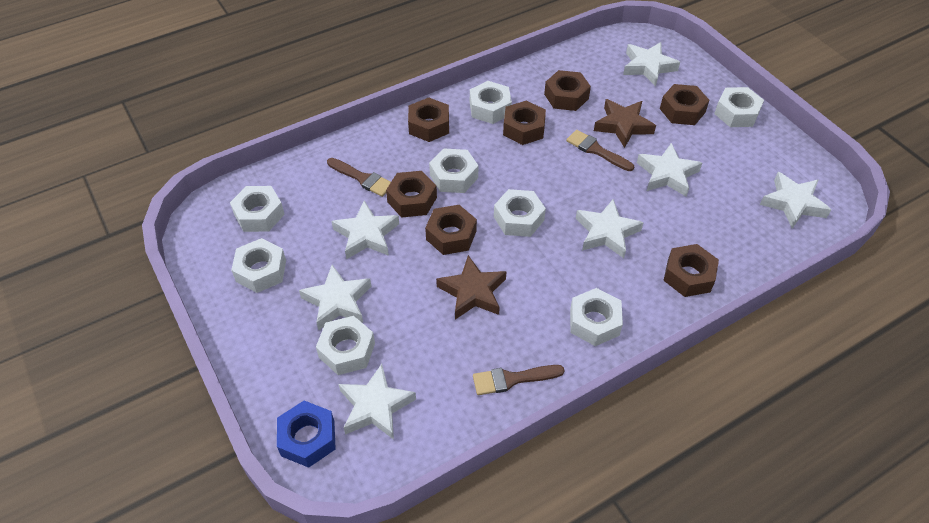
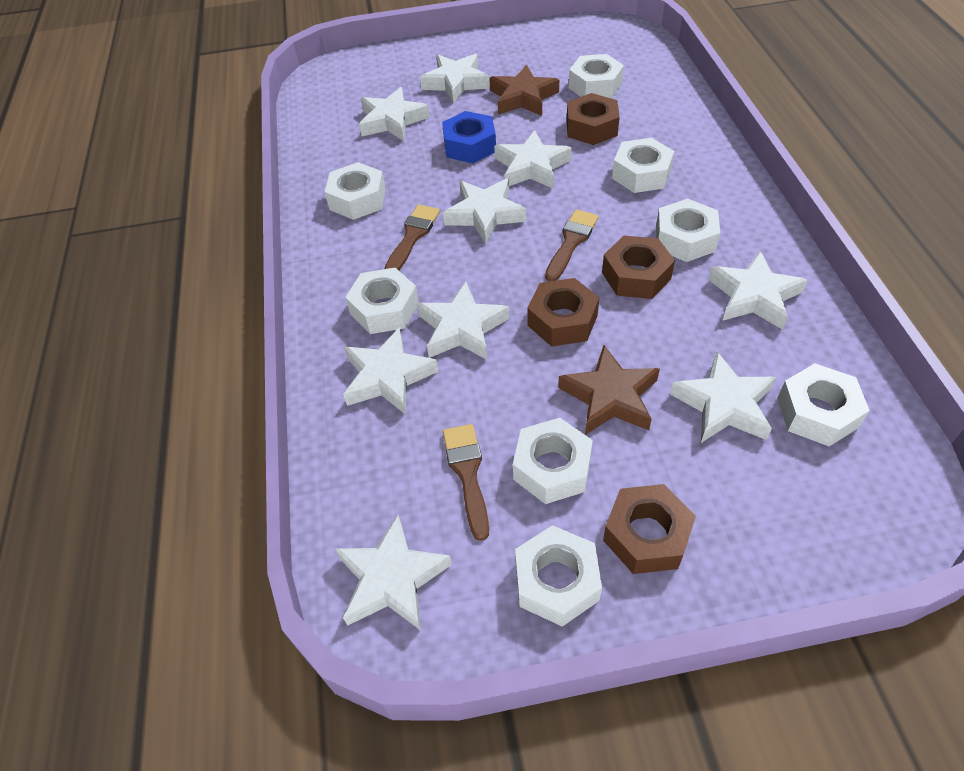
brown nut: 7 -> 4
white star: 7 -> 9

